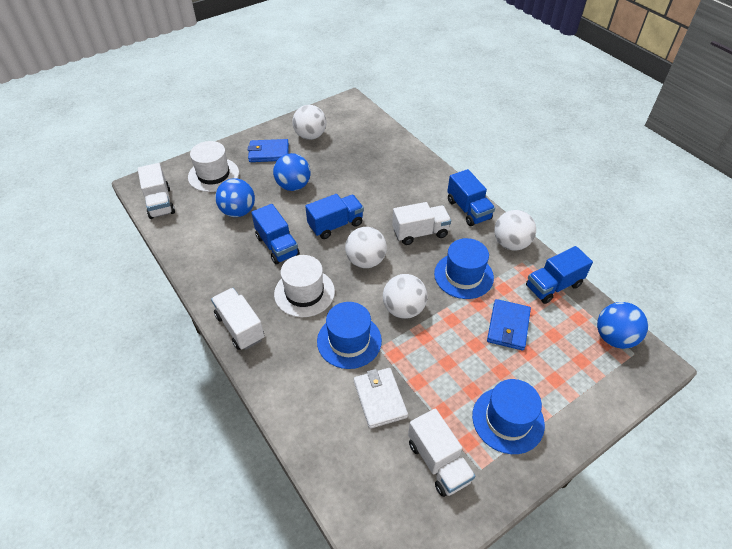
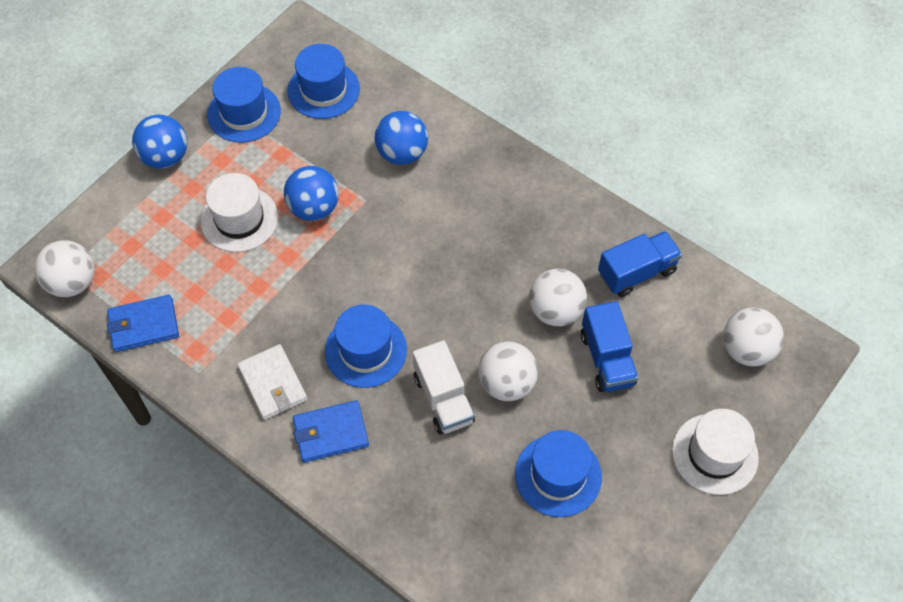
blue hat: 3 -> 4
blue truck: 4 -> 2
white truck: 4 -> 1

